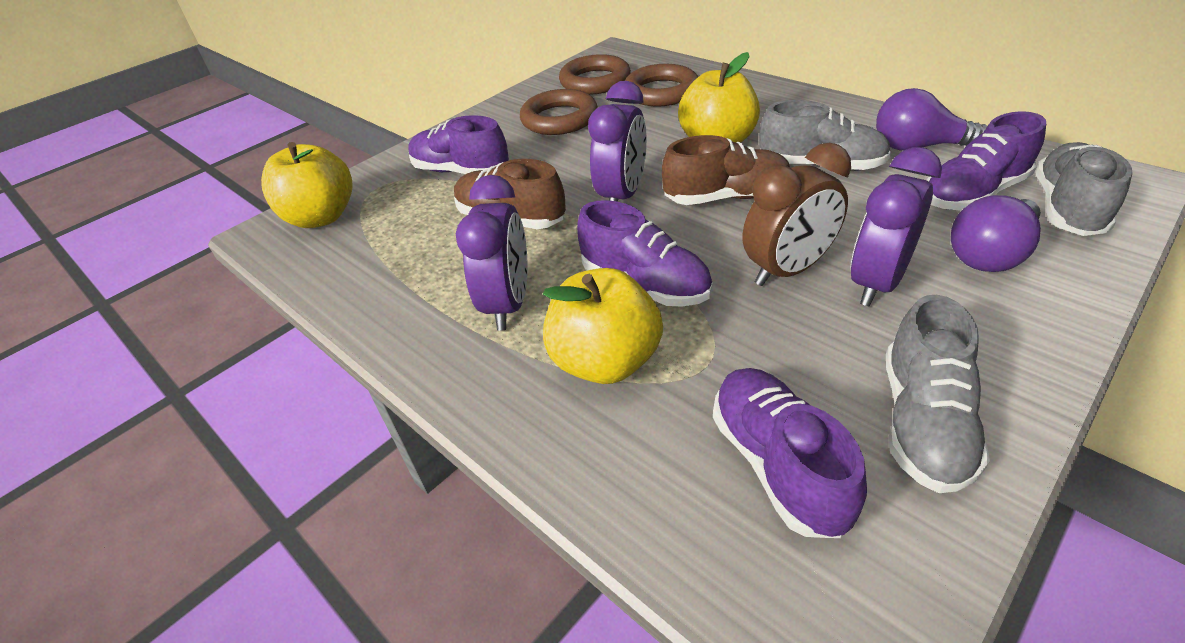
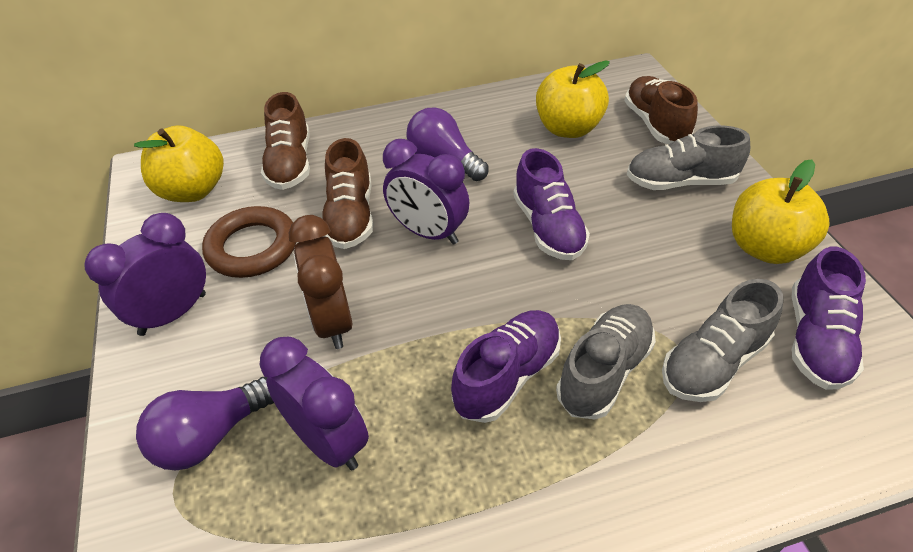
brown ring: 3 -> 1
brown shoe: 2 -> 3
purple shoe: 4 -> 3

